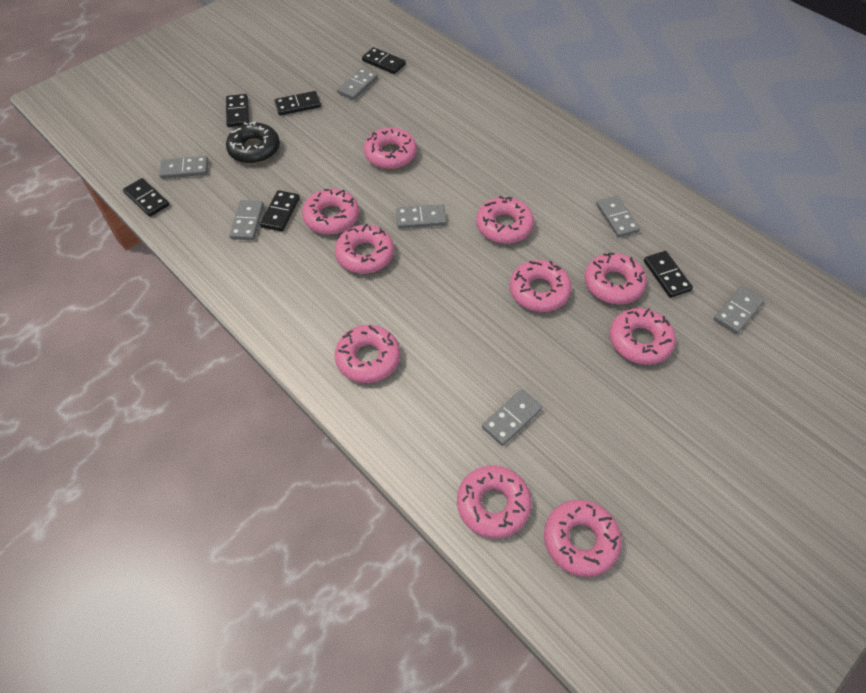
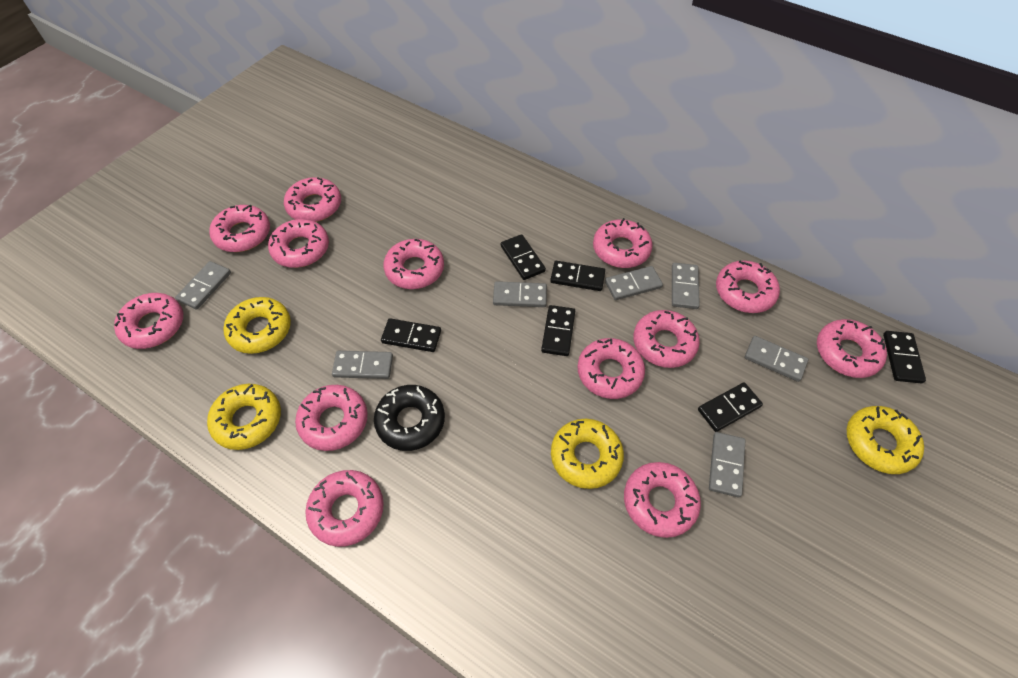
pink donut: 10 -> 13
yellow donut: 0 -> 4

